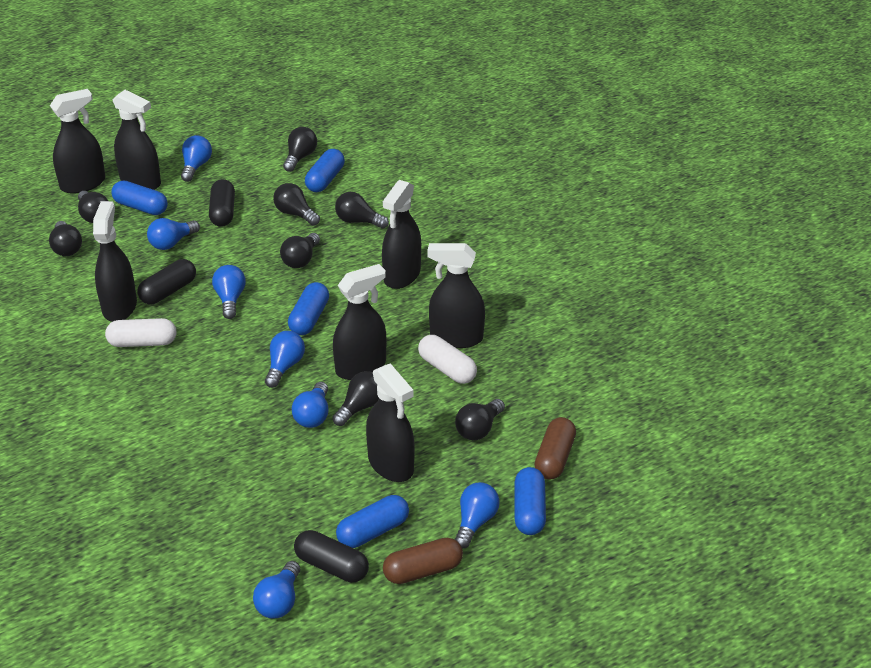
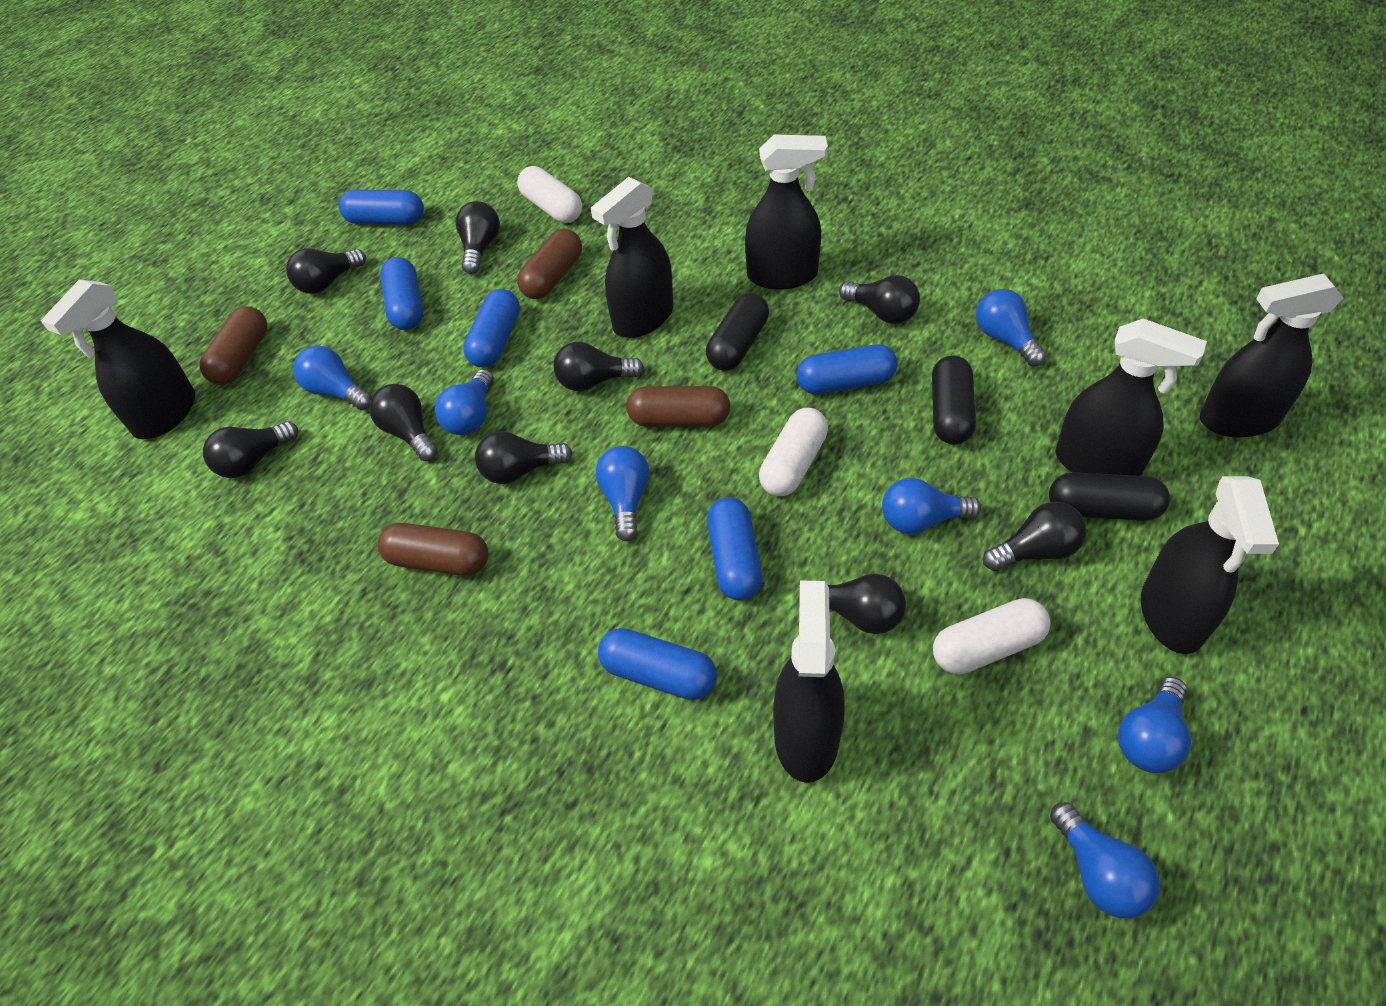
black light bulb: 8 -> 9
blue capsule: 5 -> 6
brown capsule: 2 -> 4
white capsule: 2 -> 3

